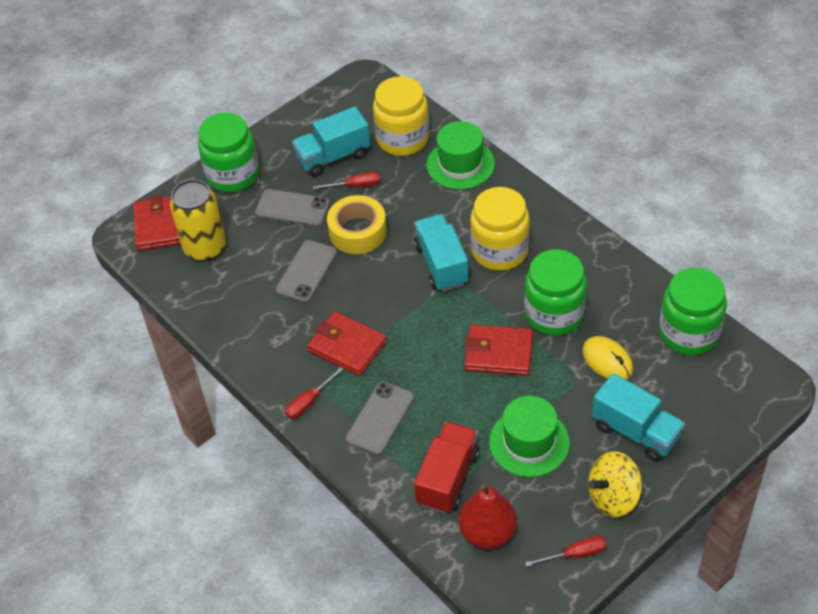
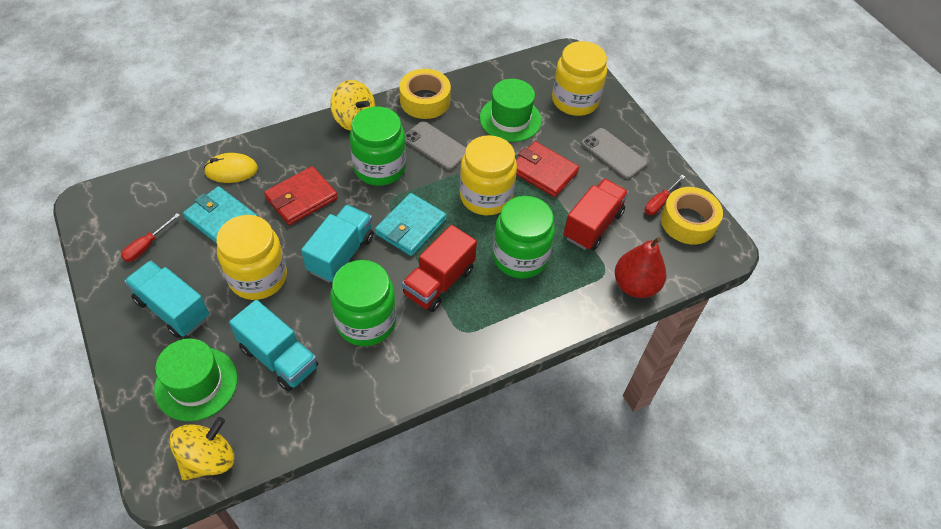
grey phone: 3 -> 2
red screwdriver: 3 -> 2
red truck: 1 -> 2
red wallet: 3 -> 2
turquoise wallet: 0 -> 2
yellow can: 1 -> 0
yellow jar: 2 -> 3
yellow spinning top: 1 -> 2
yellow tape: 1 -> 2

